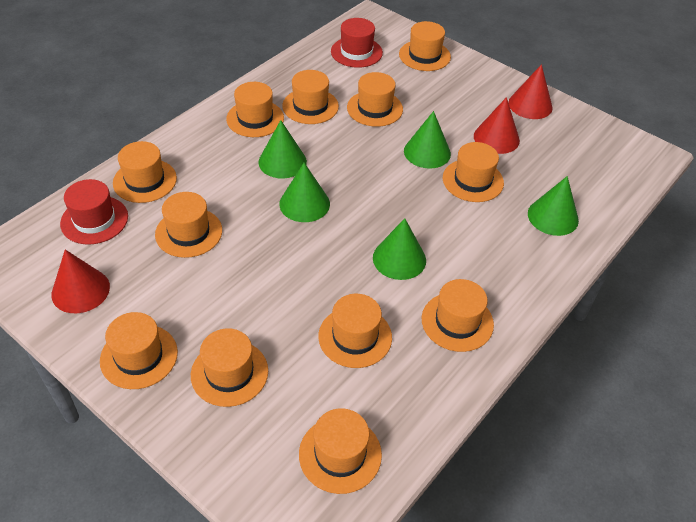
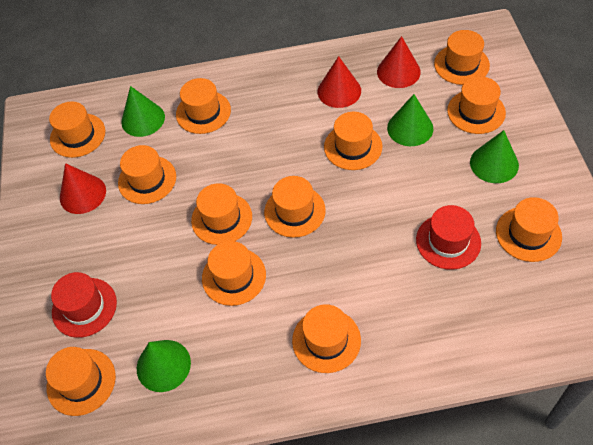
green cone: 5 -> 4

